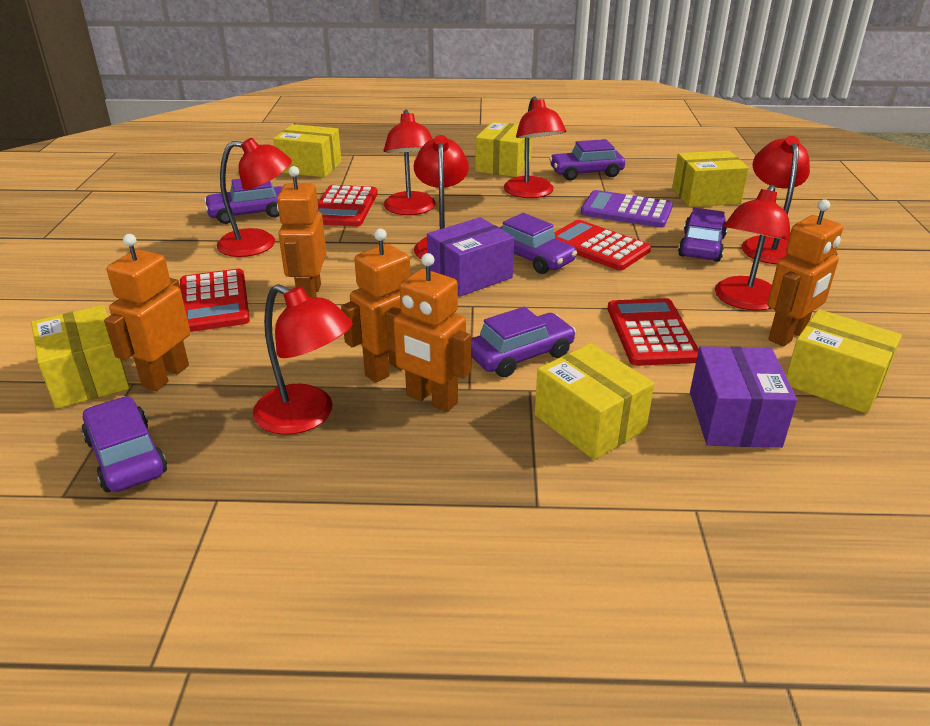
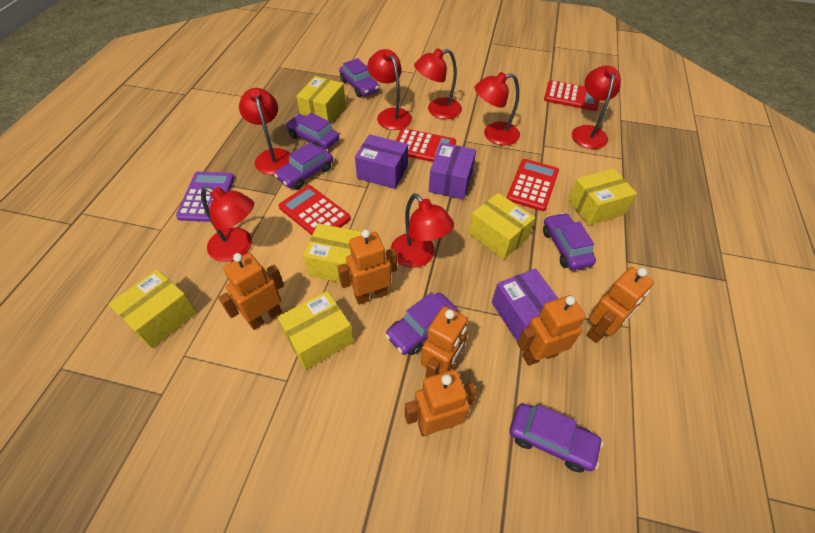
orange robot: 5 -> 6
purple box: 2 -> 3

